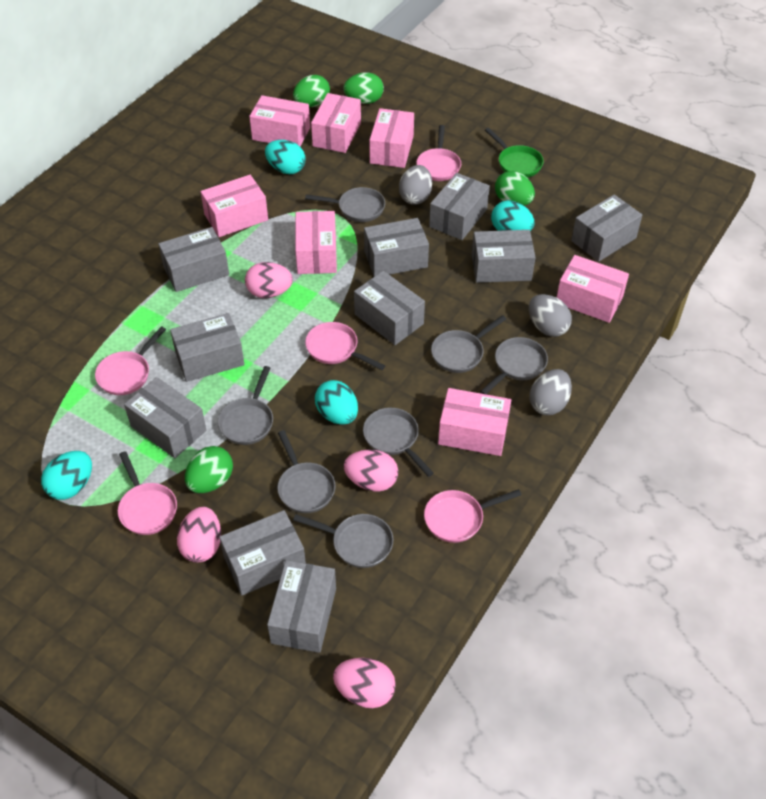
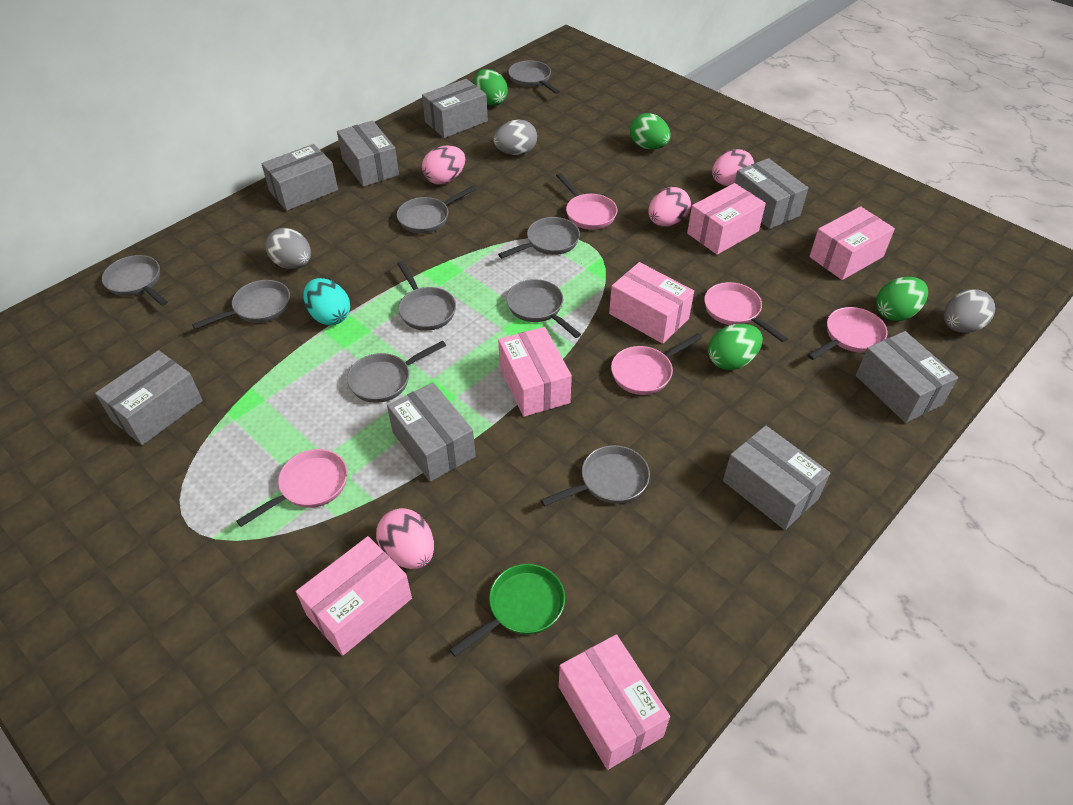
grey box: 10 -> 8
grey pan: 7 -> 9
pink box: 7 -> 6
turquoise egg: 4 -> 1

